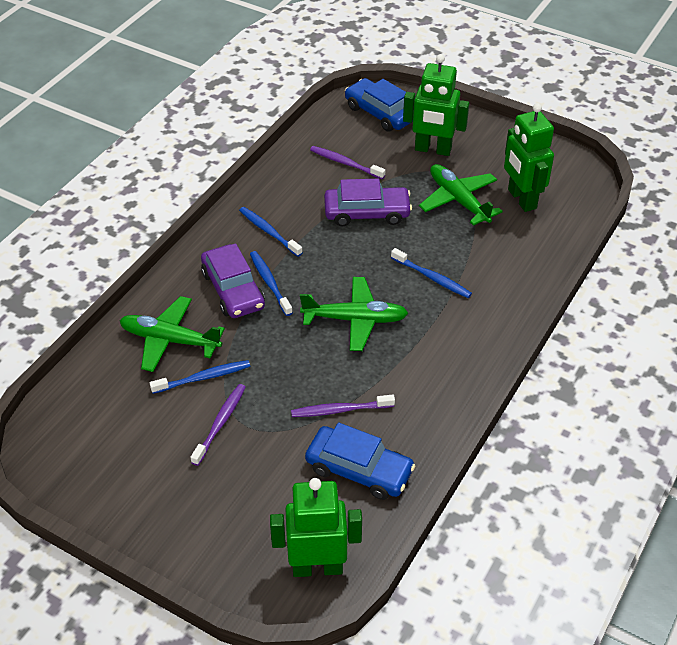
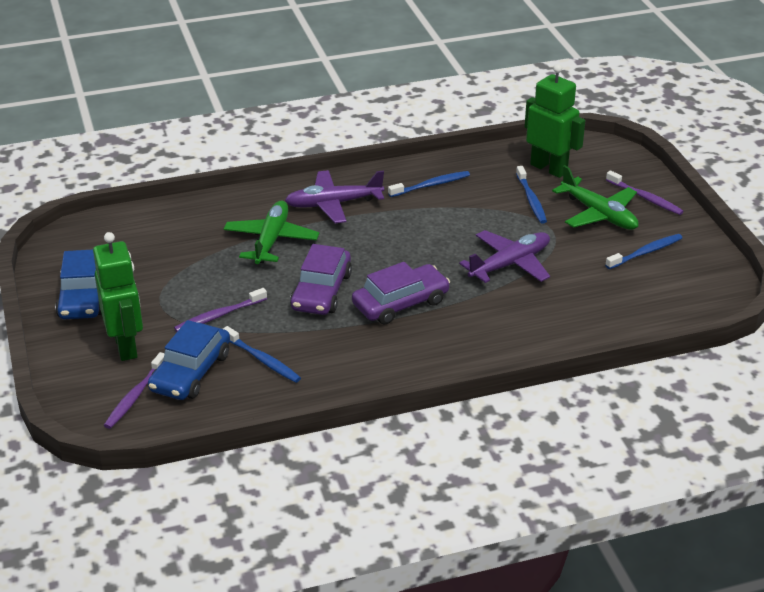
green plane: 3 -> 2
green robot: 3 -> 2
purple plane: 0 -> 2

